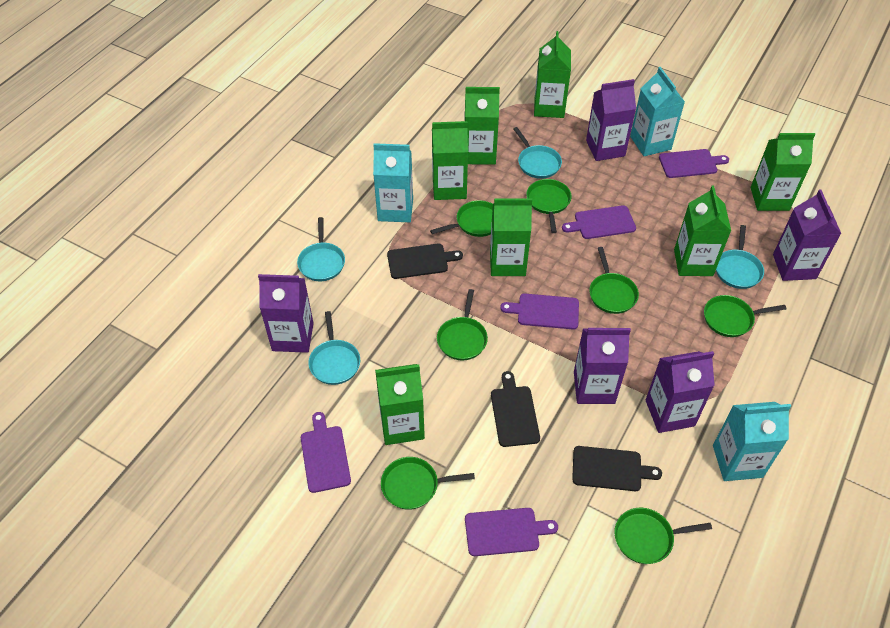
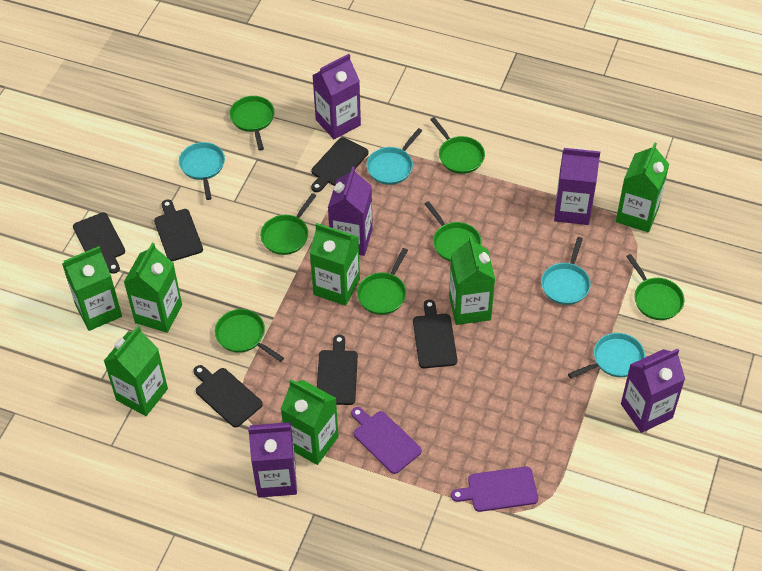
black cutting board: 3 -> 6
purple cutting board: 5 -> 2
turquoise carton: 3 -> 0

